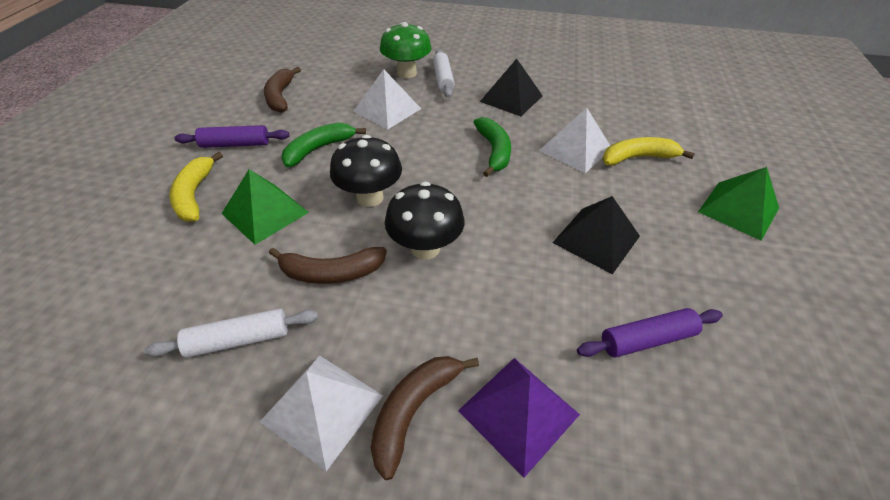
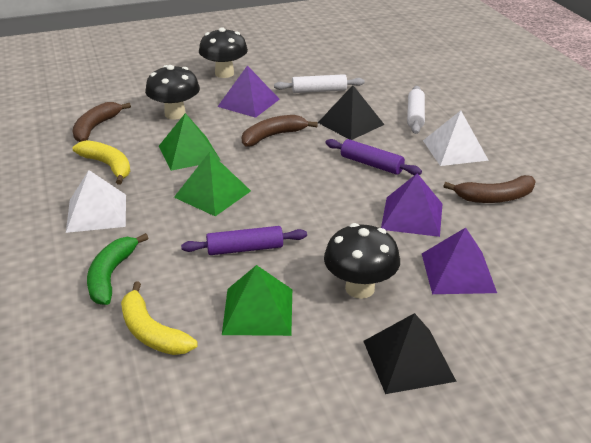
black mushroom: 2 -> 3
green banana: 2 -> 1
green mushroom: 1 -> 0
green pyramid: 2 -> 3
purple pyramid: 1 -> 3
white pyramid: 3 -> 2

